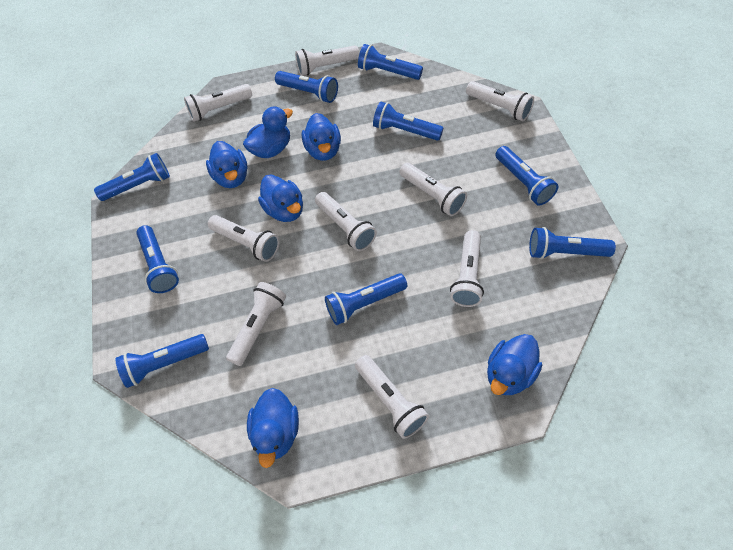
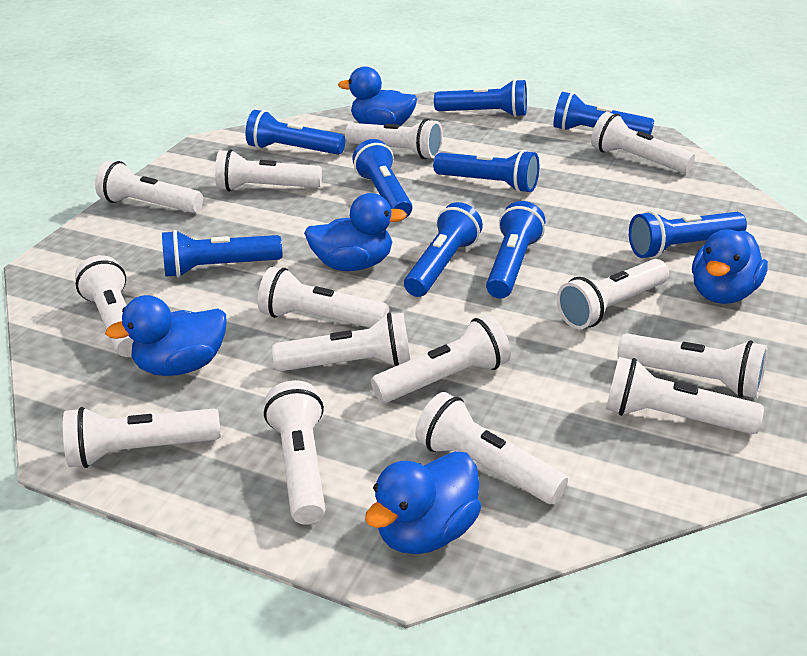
blue duck: 6 -> 5
white flashlight: 9 -> 14

